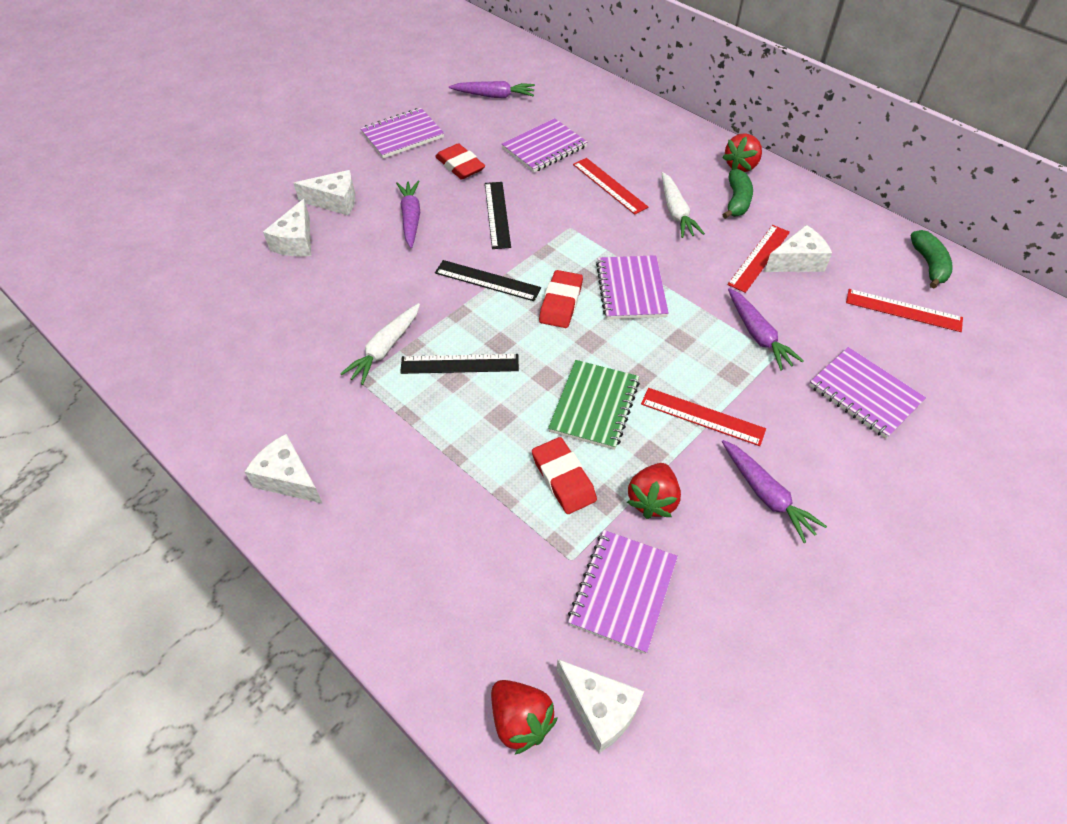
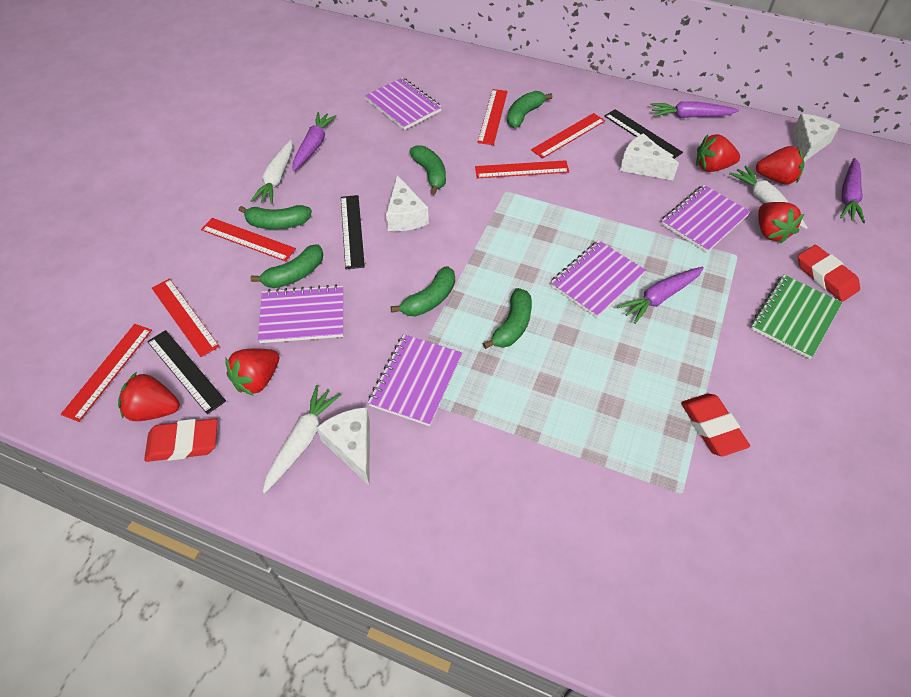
green banana: 2 -> 6
red ruler: 4 -> 6
red strawberry: 3 -> 5
white carrot: 2 -> 3
white cheese: 5 -> 4

